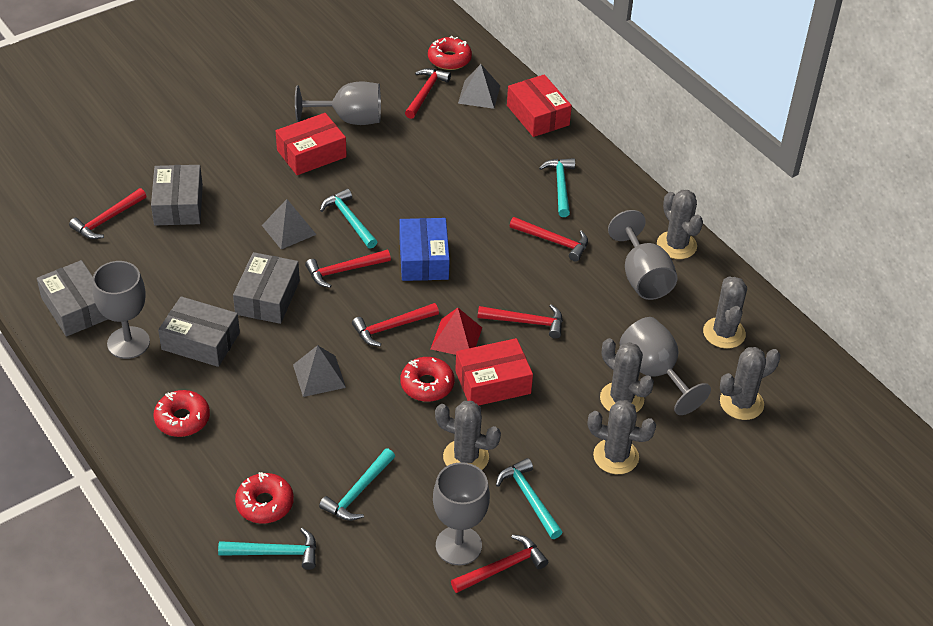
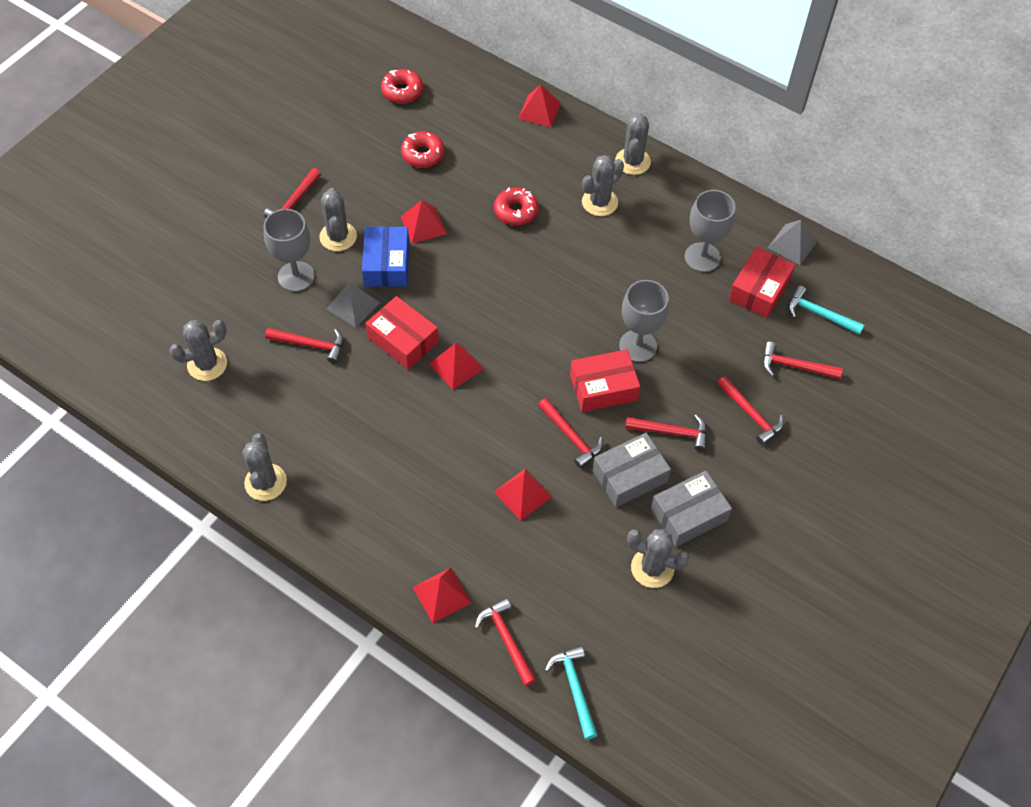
grey box: 4 -> 2
grey goblet: 5 -> 3
grey pyramid: 3 -> 2
red donut: 4 -> 3
red pyramid: 1 -> 5
turquoise hammer: 5 -> 2

